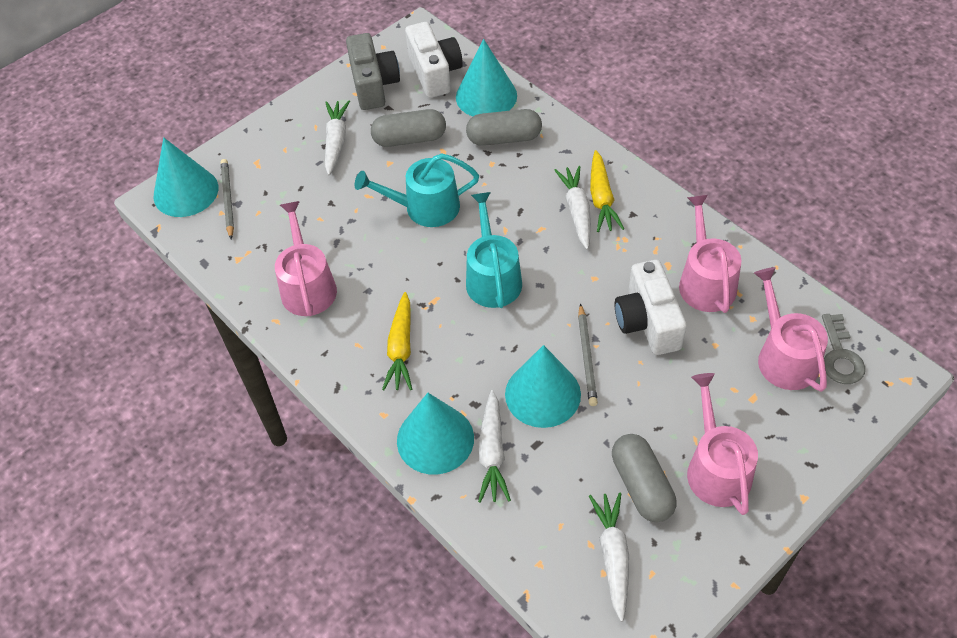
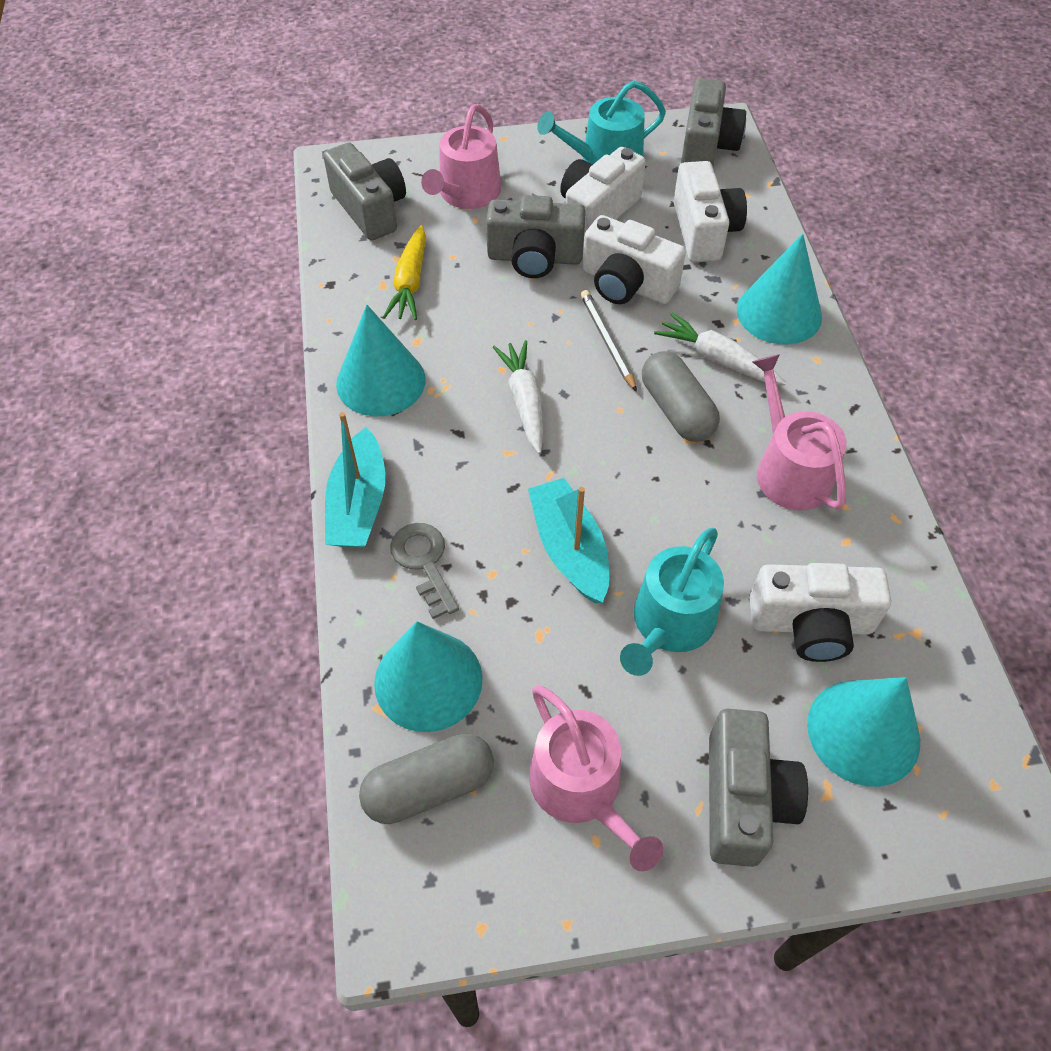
grey camera: 1 -> 4
grey capsule: 3 -> 2
grey pencil: 2 -> 1
pink watering can: 4 -> 3
turquoise boat: 0 -> 2
white camera: 2 -> 4
white carrot: 4 -> 2
yellow carrot: 2 -> 1

